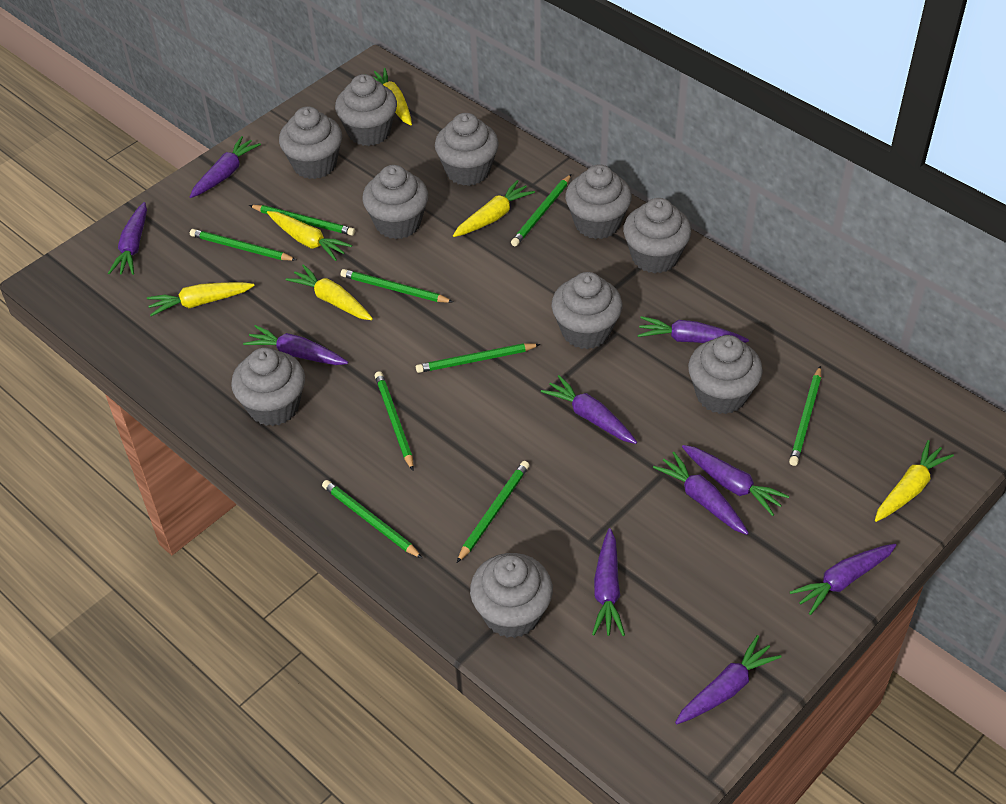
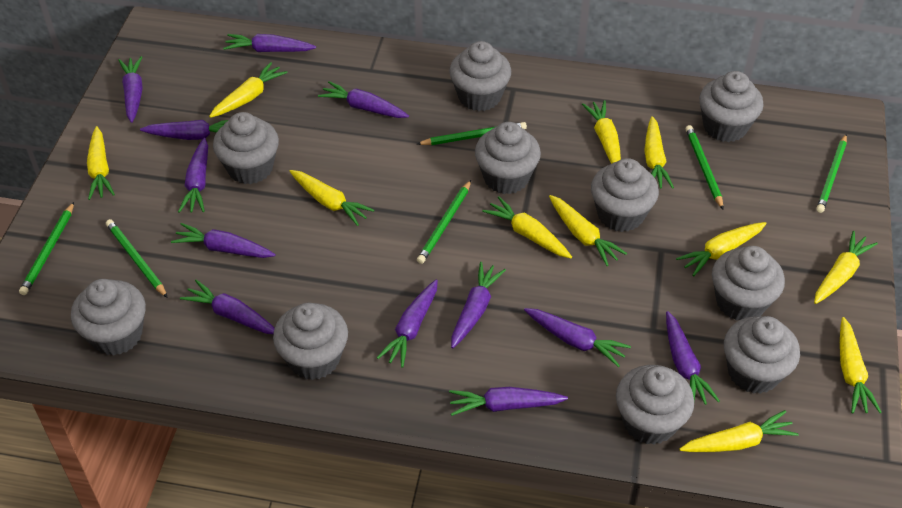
green pencil: 9 -> 6
purple carrot: 10 -> 12
yellow carrot: 6 -> 11

